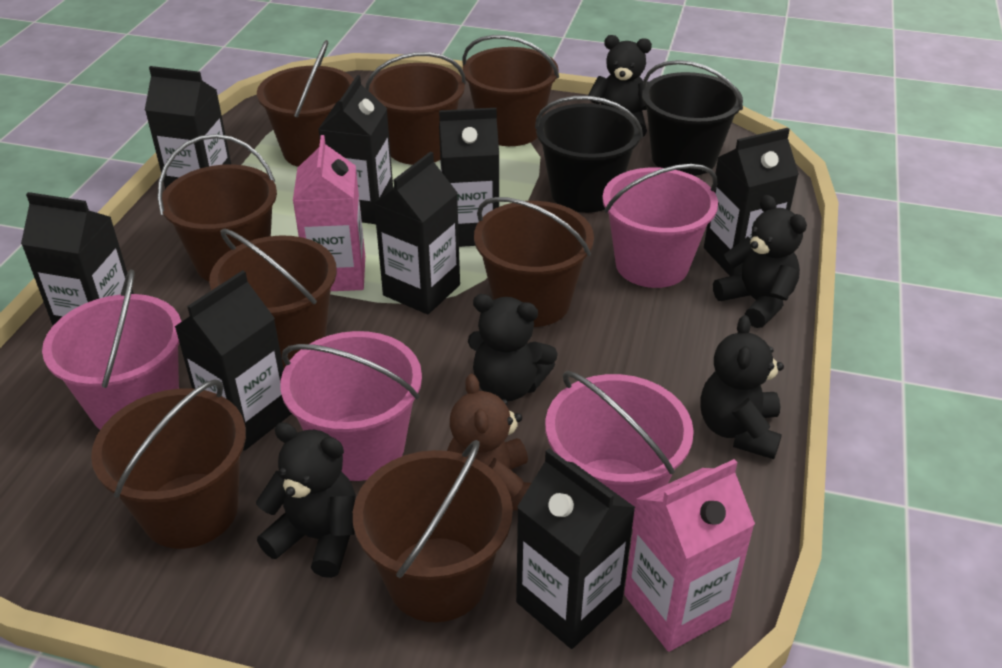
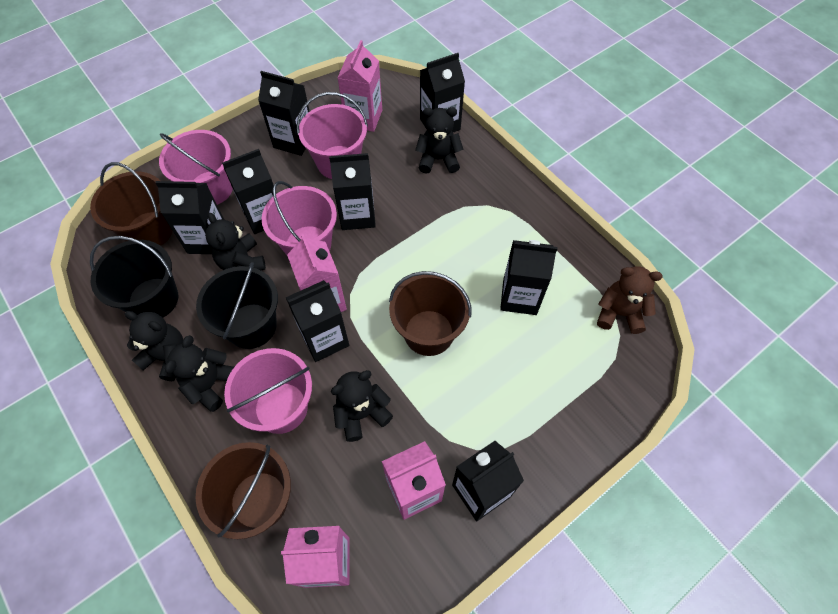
brown bucket: 8 -> 3
pink carton: 2 -> 4

